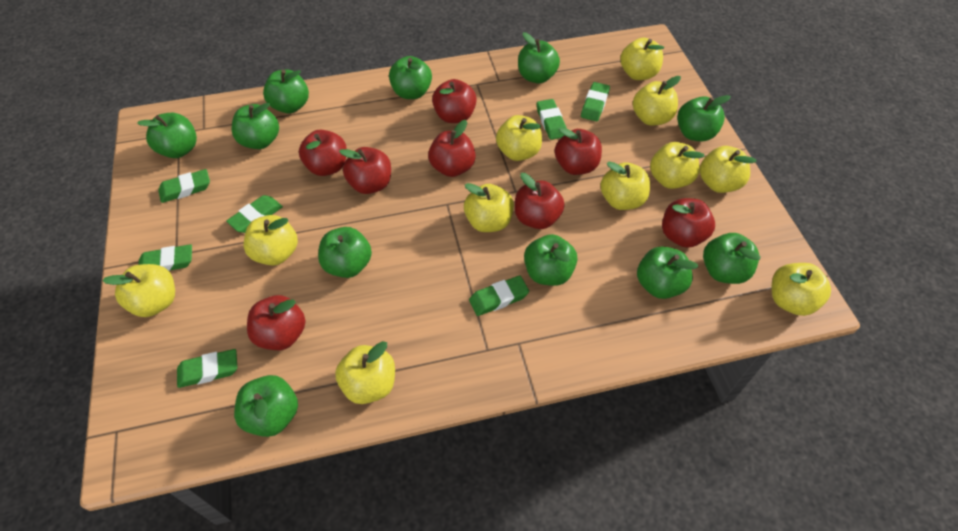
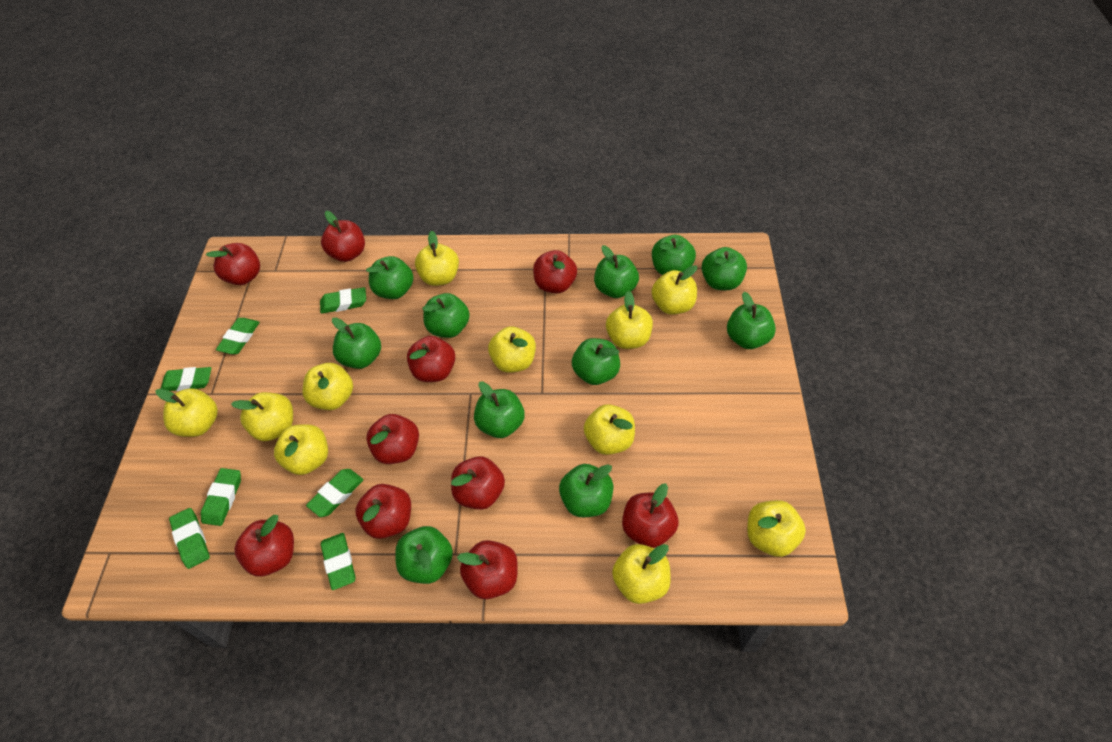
red apple: 8 -> 10

